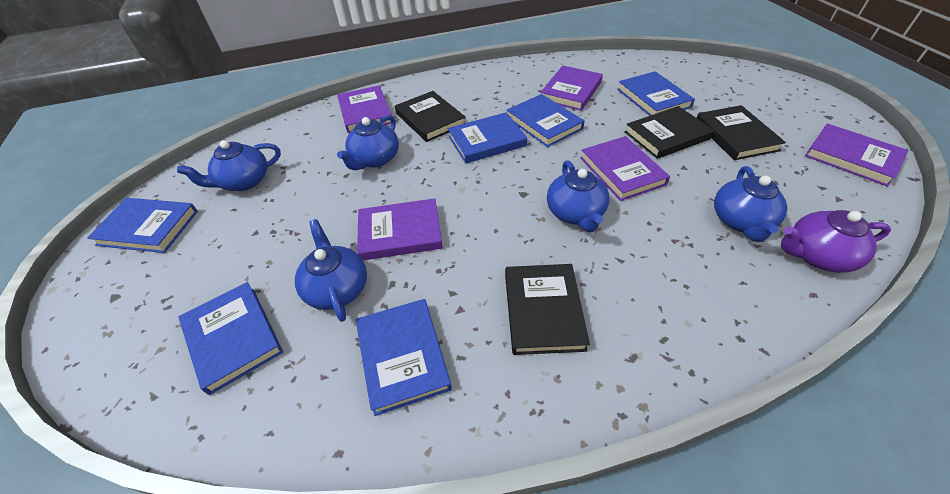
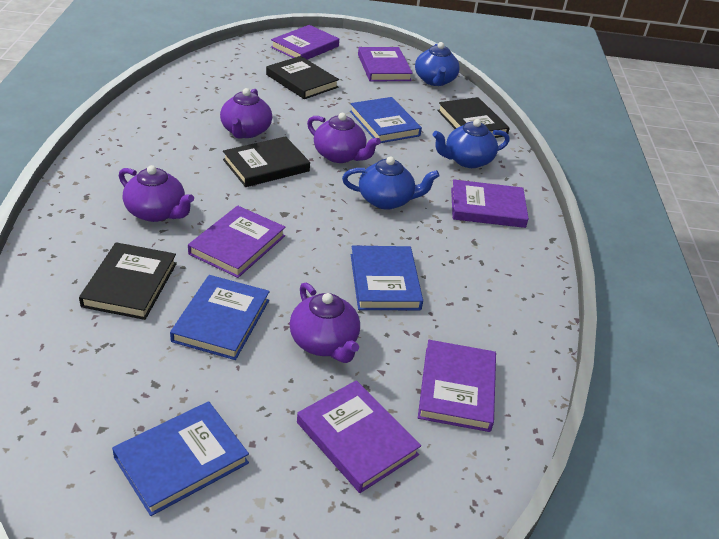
blue book: 6 -> 4
blue teapot: 5 -> 3
purple book: 5 -> 6
purple teapot: 1 -> 4

